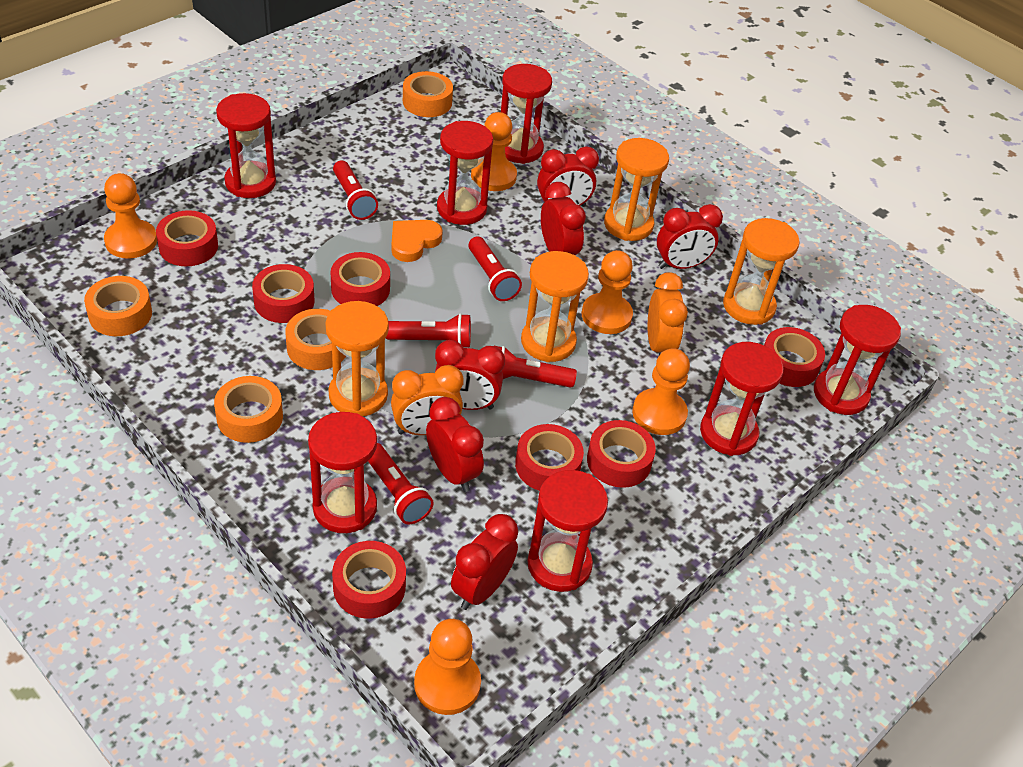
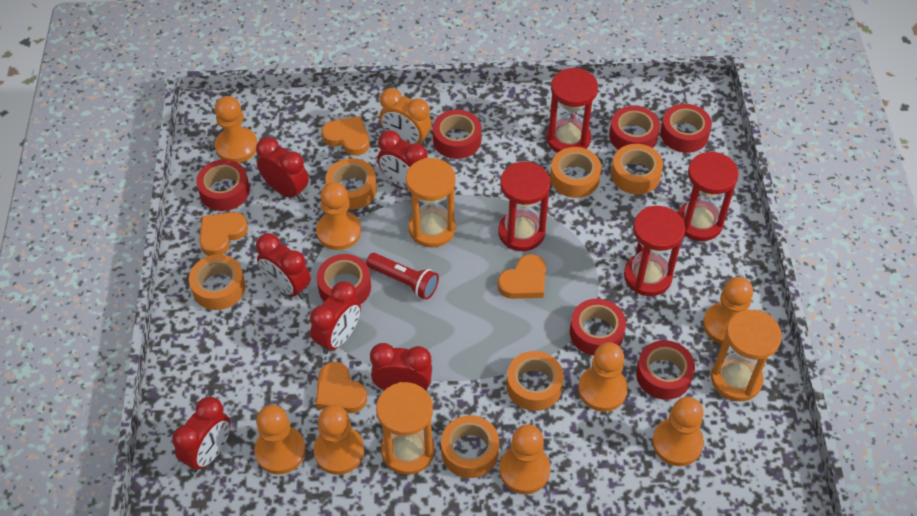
orange clock: 2 -> 1
orange heart: 1 -> 4
orange hourglass: 4 -> 3
orange pawn: 5 -> 8
orange tape: 4 -> 6
red flashlight: 5 -> 1
red hourglass: 7 -> 4

